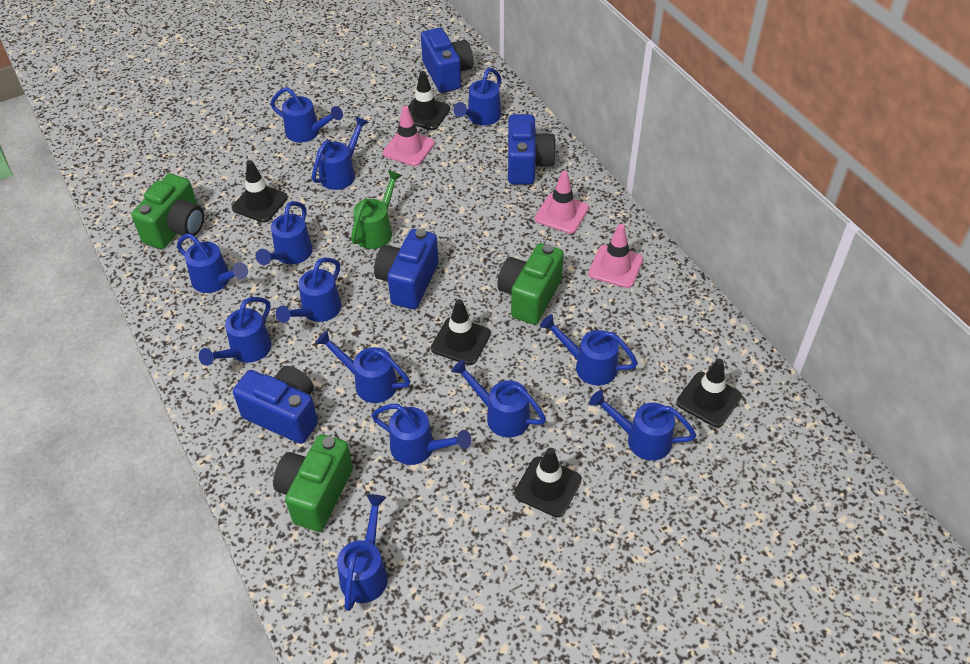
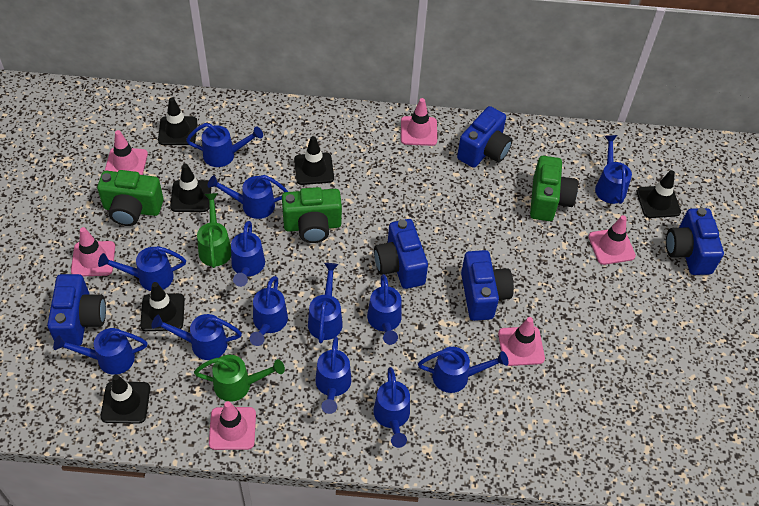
black traffic cone: 5 -> 6
blue camera: 4 -> 5
green watering can: 1 -> 2
pink traffic cone: 3 -> 6

